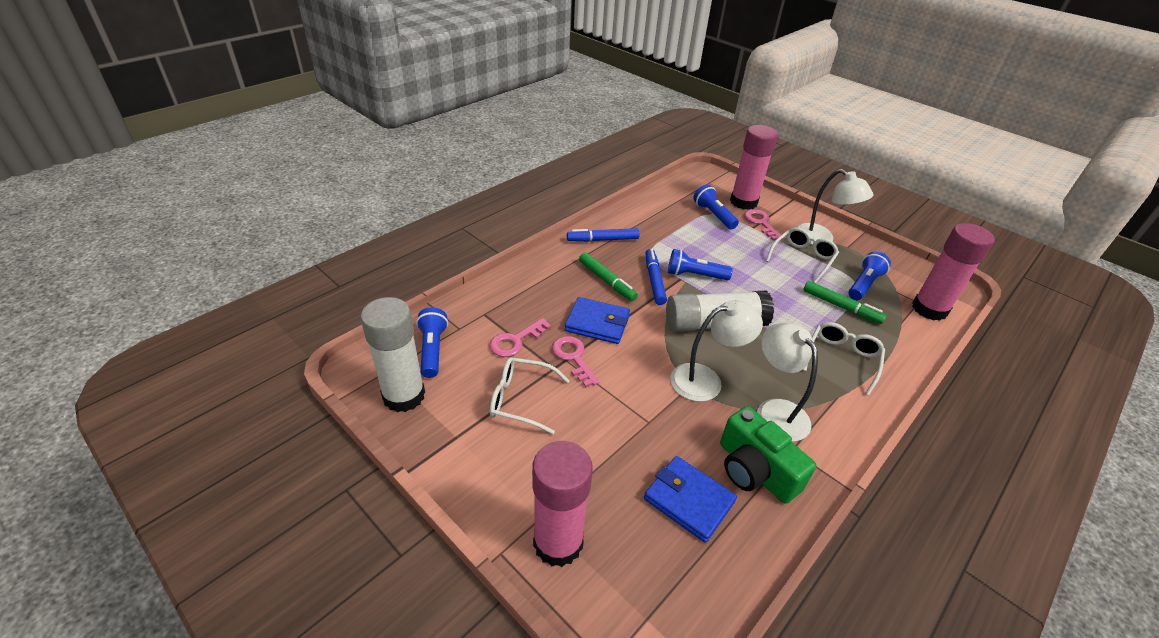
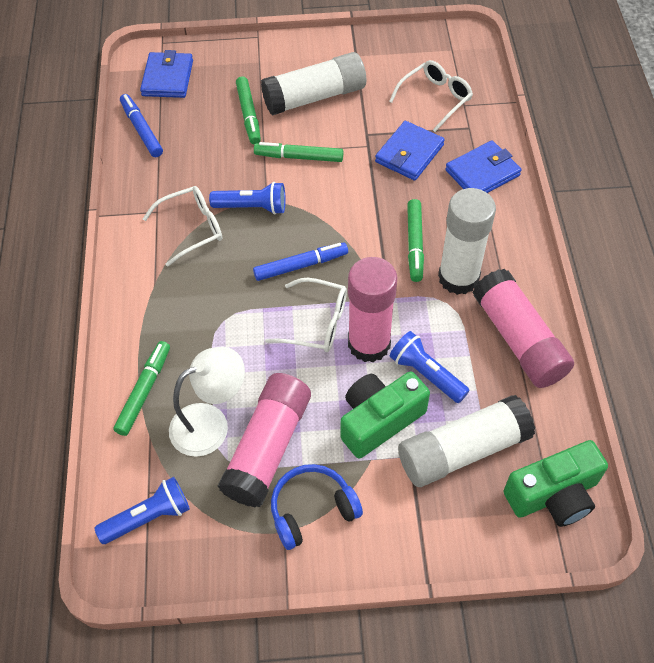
blue flashlight: 4 -> 3
blue headphones: 0 -> 1
blue wallet: 2 -> 3
green camera: 1 -> 2
green marker: 2 -> 4
pink key: 3 -> 0
white glue stick: 2 -> 3
white lamp: 3 -> 1

